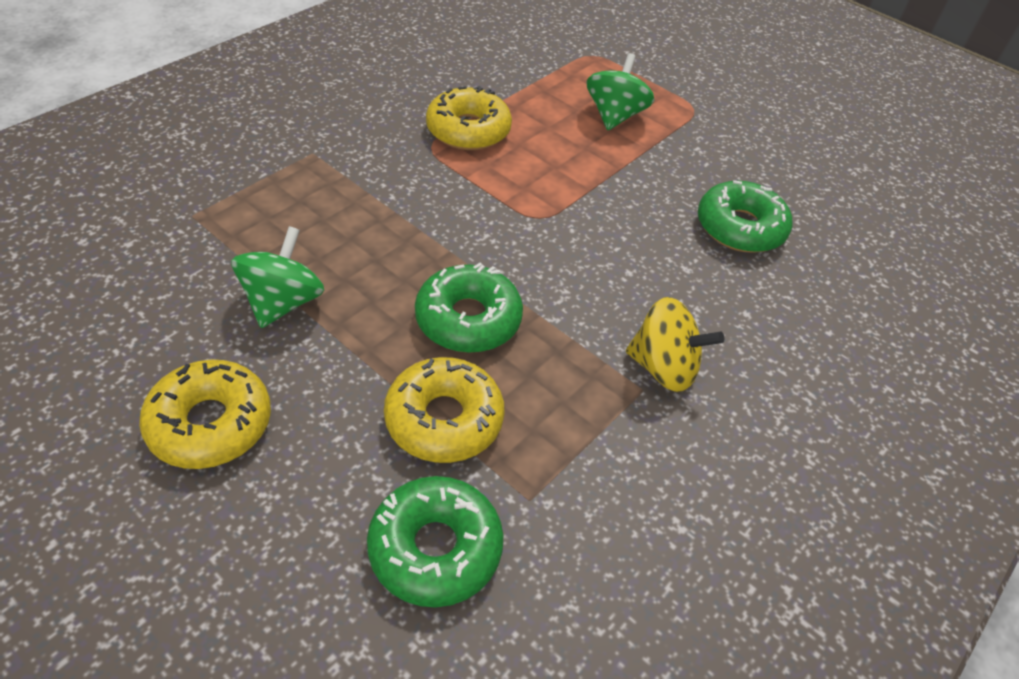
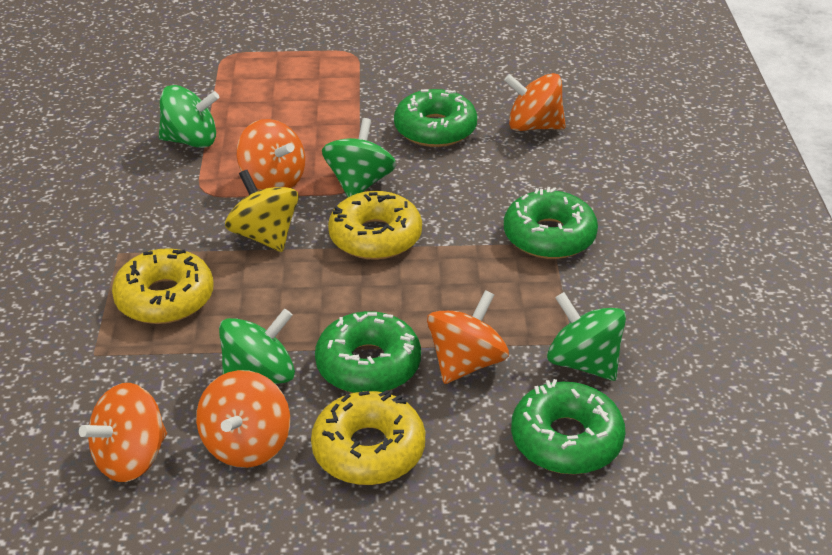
green donut: 3 -> 4
green spinning top: 2 -> 4
orange spinning top: 0 -> 5

